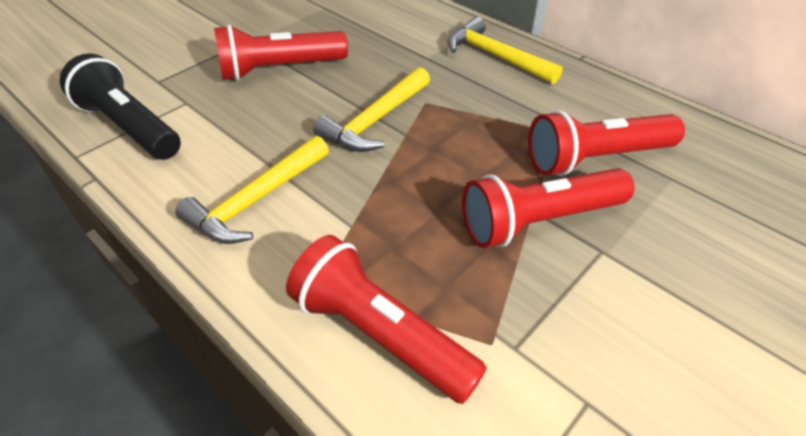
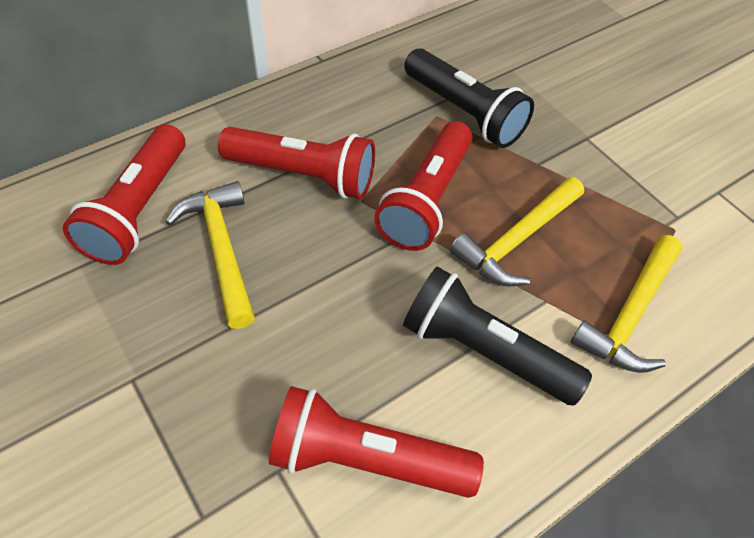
black flashlight: 1 -> 2

